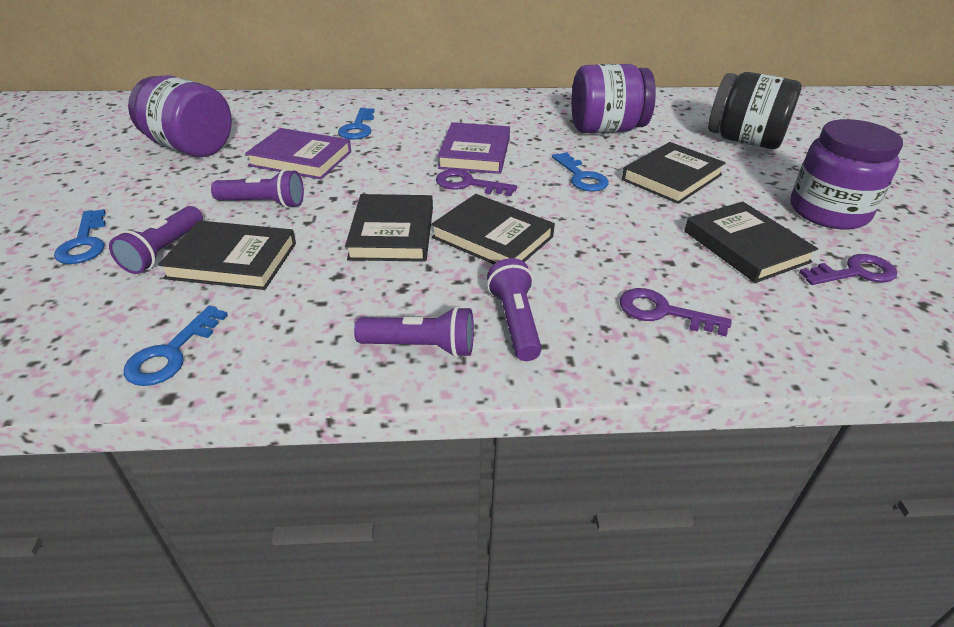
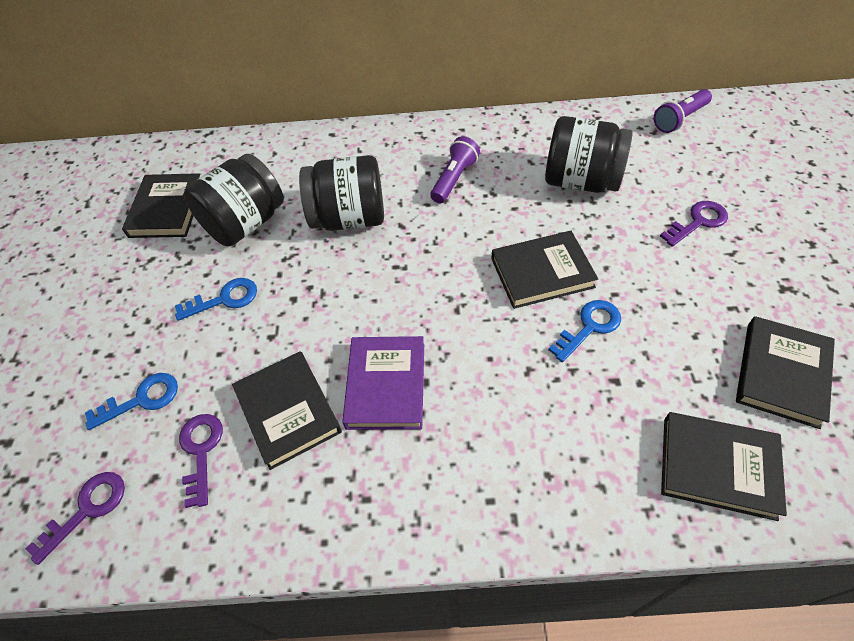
black jar: 1 -> 3
blue key: 4 -> 3
purple book: 2 -> 1
purple flashlight: 4 -> 2
purple jar: 3 -> 0

